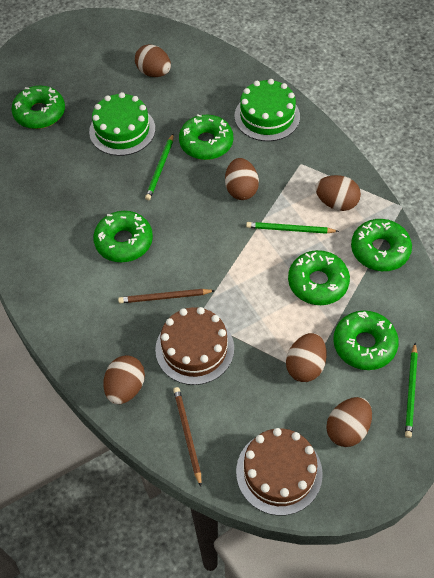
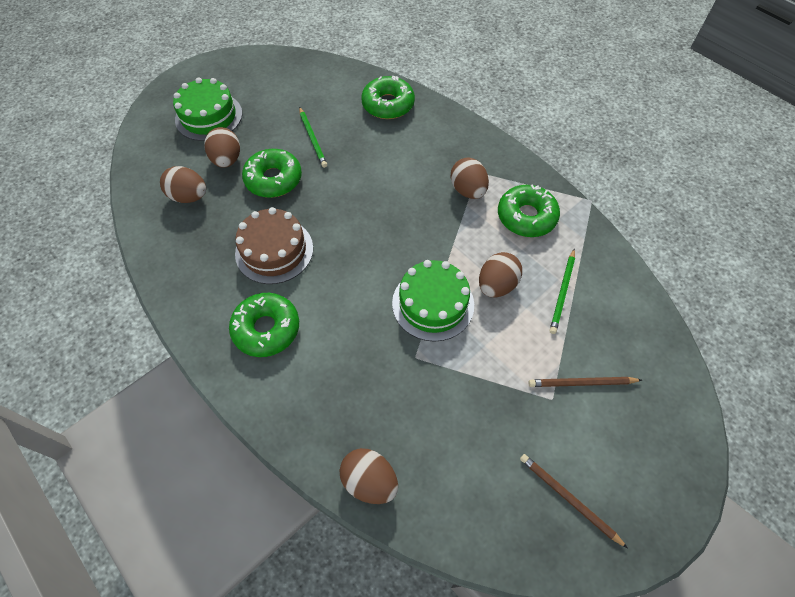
brown cake: 2 -> 1
brown egg: 6 -> 5
green donut: 6 -> 4
green pencil: 3 -> 2

